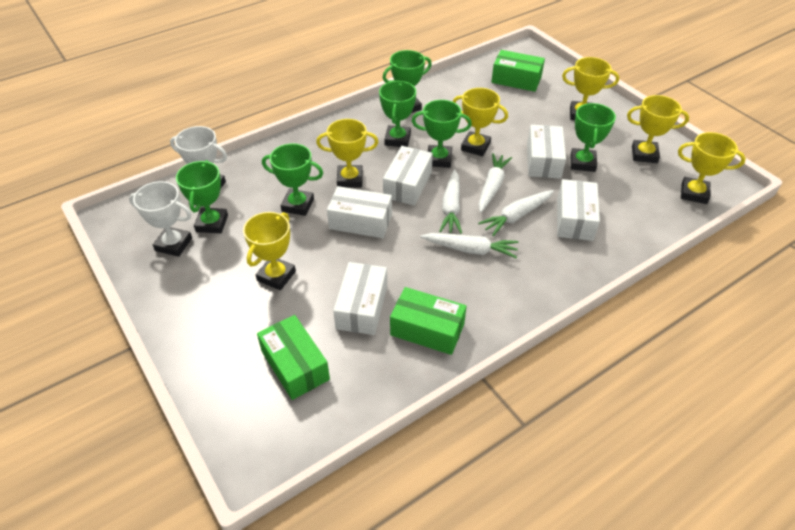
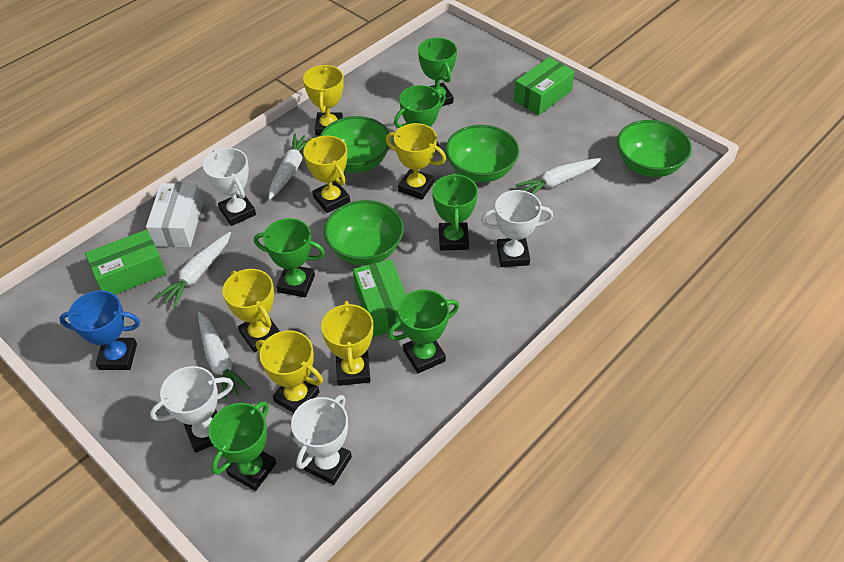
blue trophy: 0 -> 1
green bowl: 0 -> 4
white box: 5 -> 1
white trophy: 2 -> 4

